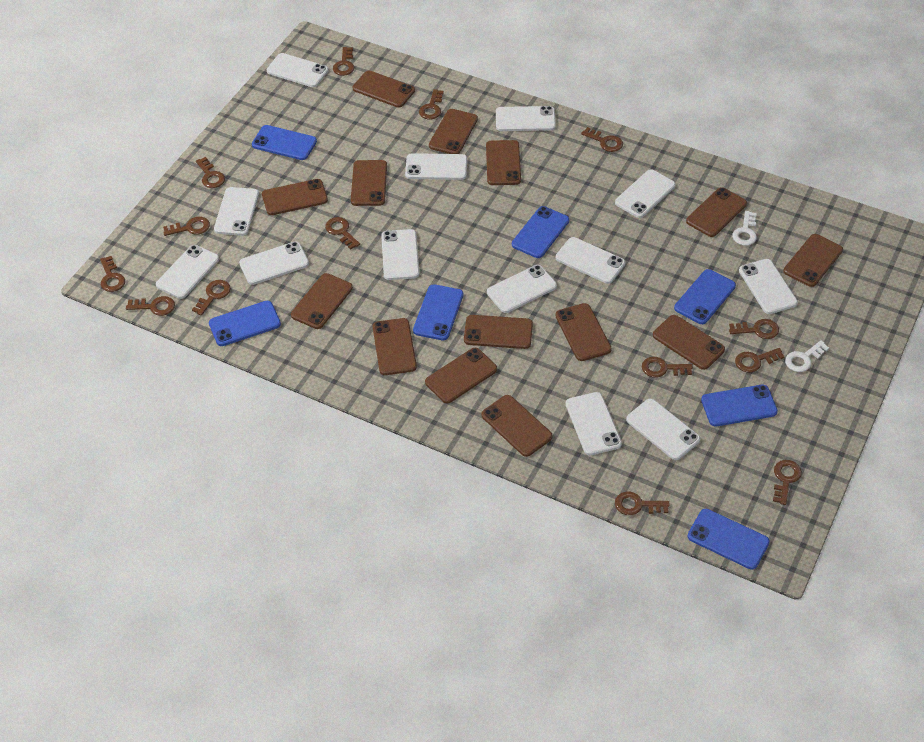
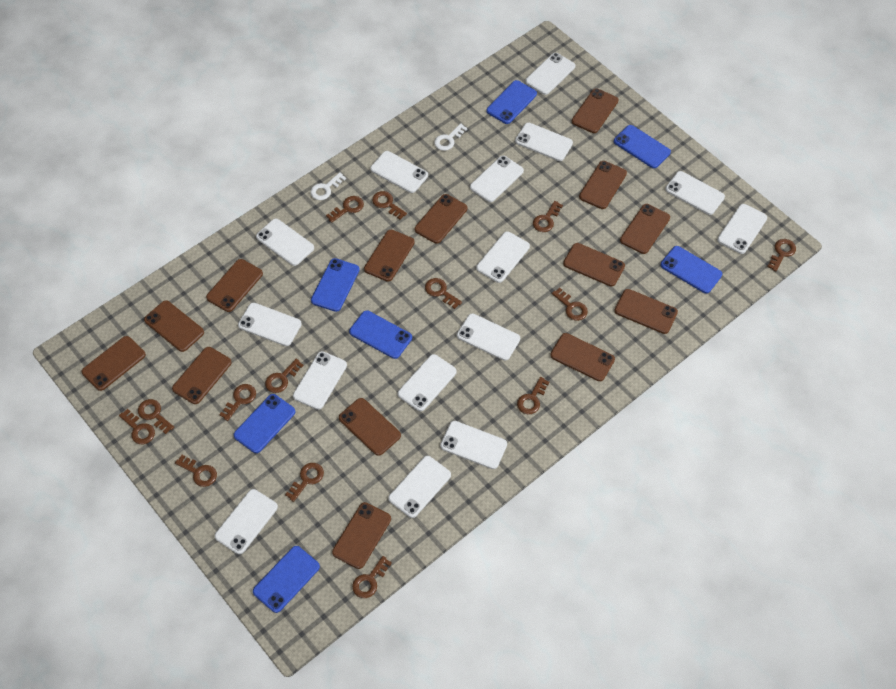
white phone: 13 -> 15

